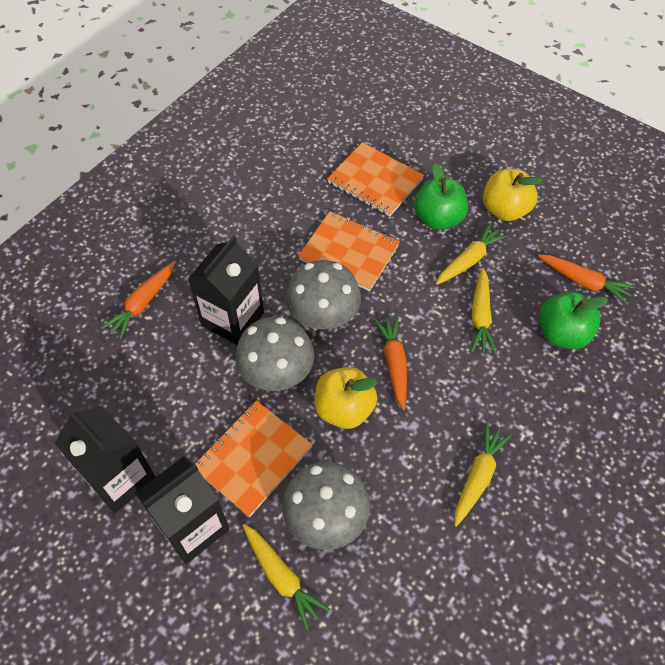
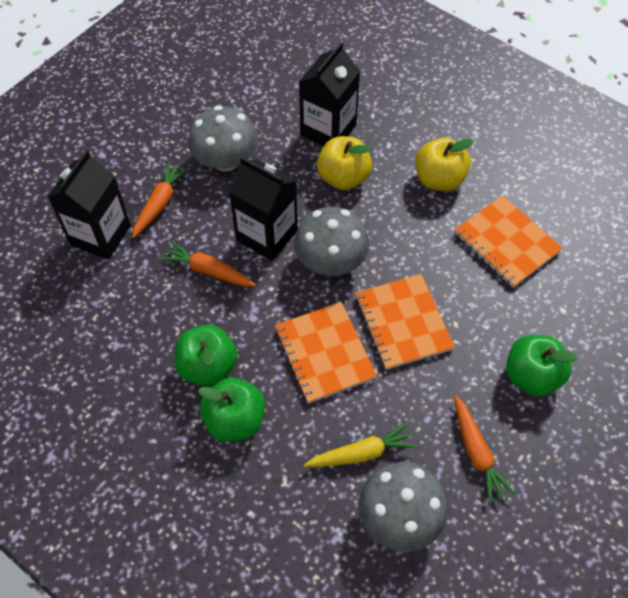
green apple: 2 -> 3
yellow carrot: 4 -> 1

